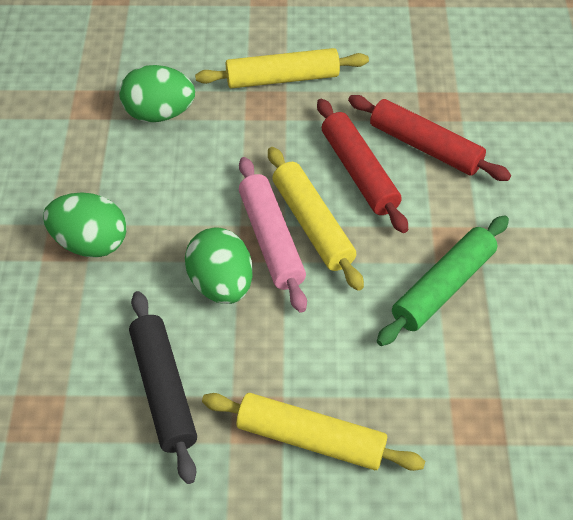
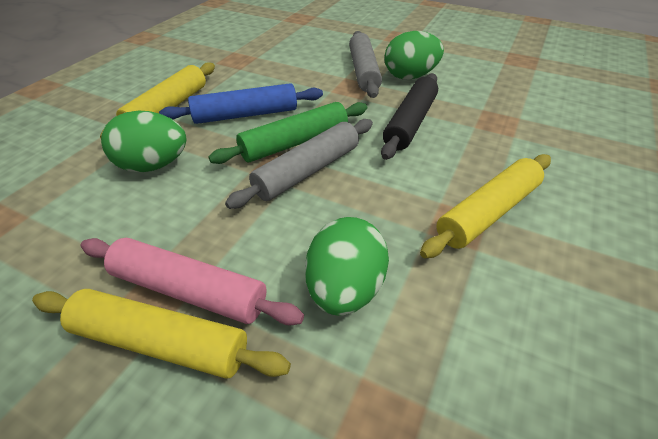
blue rolling pin: 0 -> 1
grey rolling pin: 0 -> 2
red rolling pin: 2 -> 0

